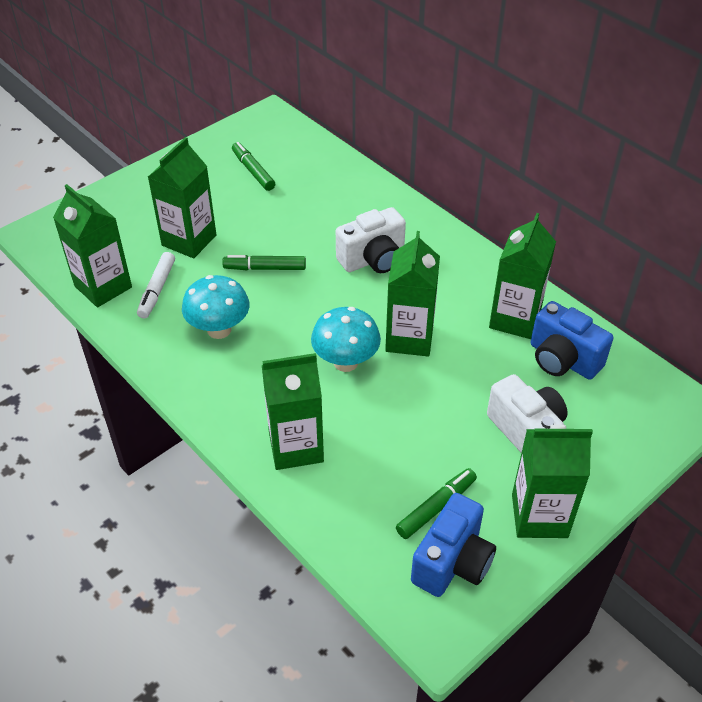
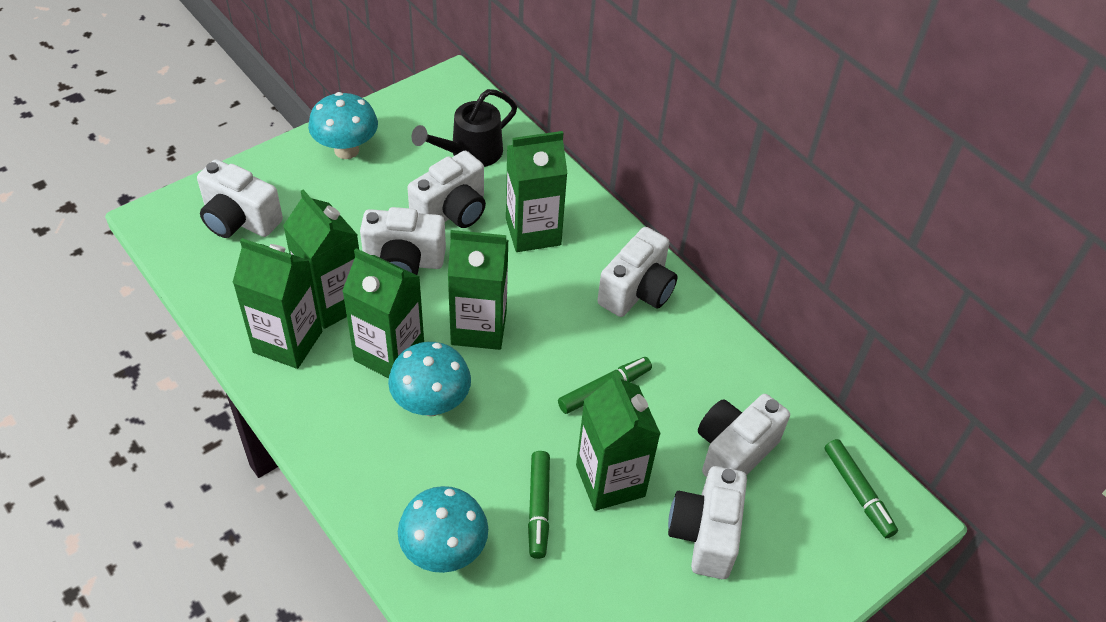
black watering can: 0 -> 1
blue camera: 2 -> 0
turquoise mushroom: 2 -> 3
white camera: 2 -> 6
white marker: 1 -> 0

